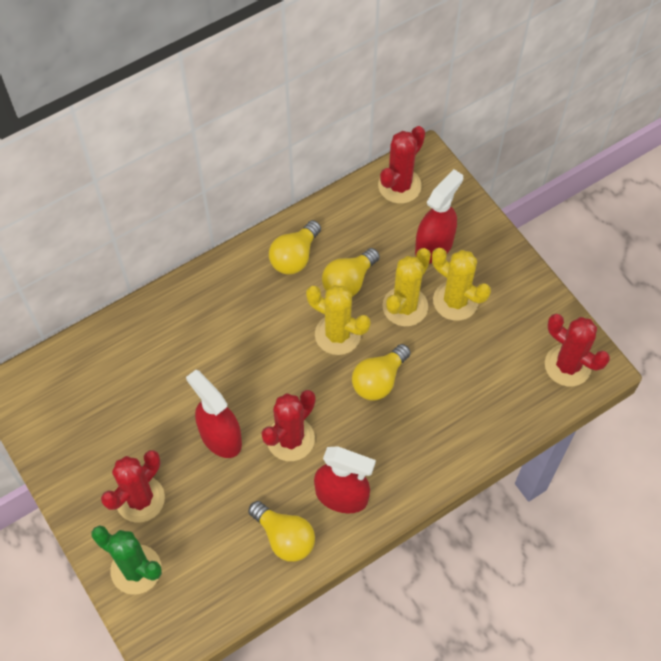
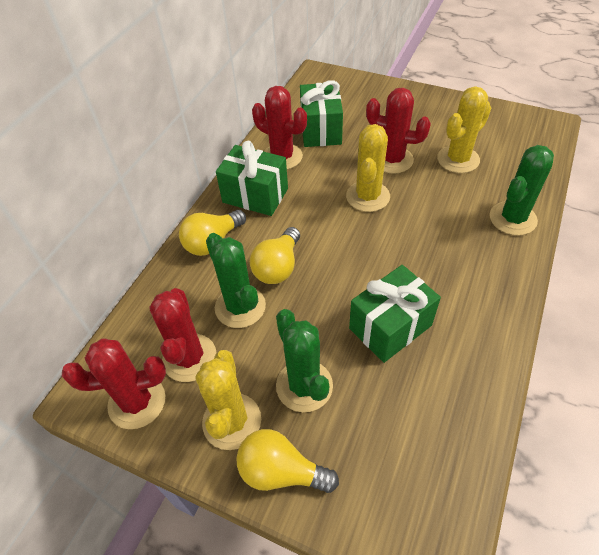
green cactus: 1 -> 3
green gift: 0 -> 3
red spray bottle: 3 -> 0
yellow light bulb: 4 -> 3

